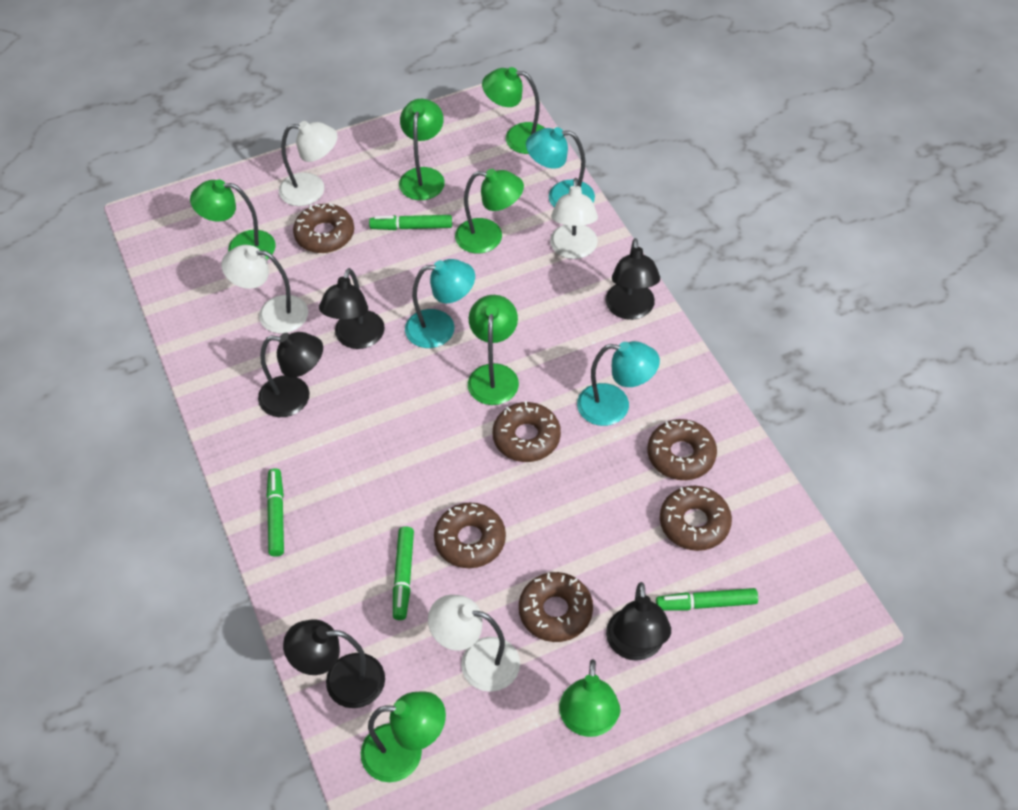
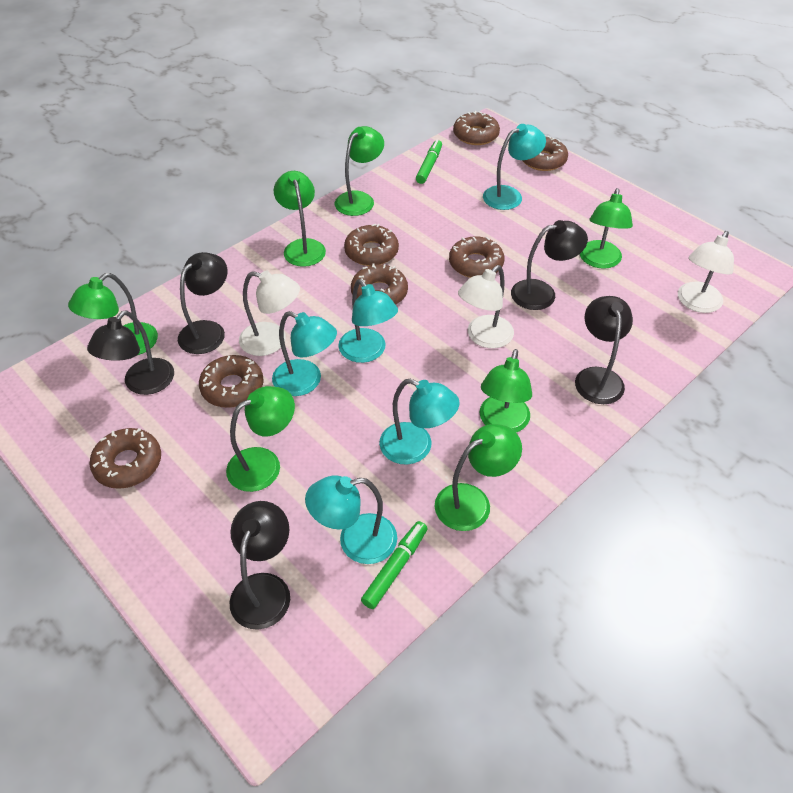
brown donut: 6 -> 7
green marker: 4 -> 2
turquoise lamp: 3 -> 5
white lamp: 4 -> 3

